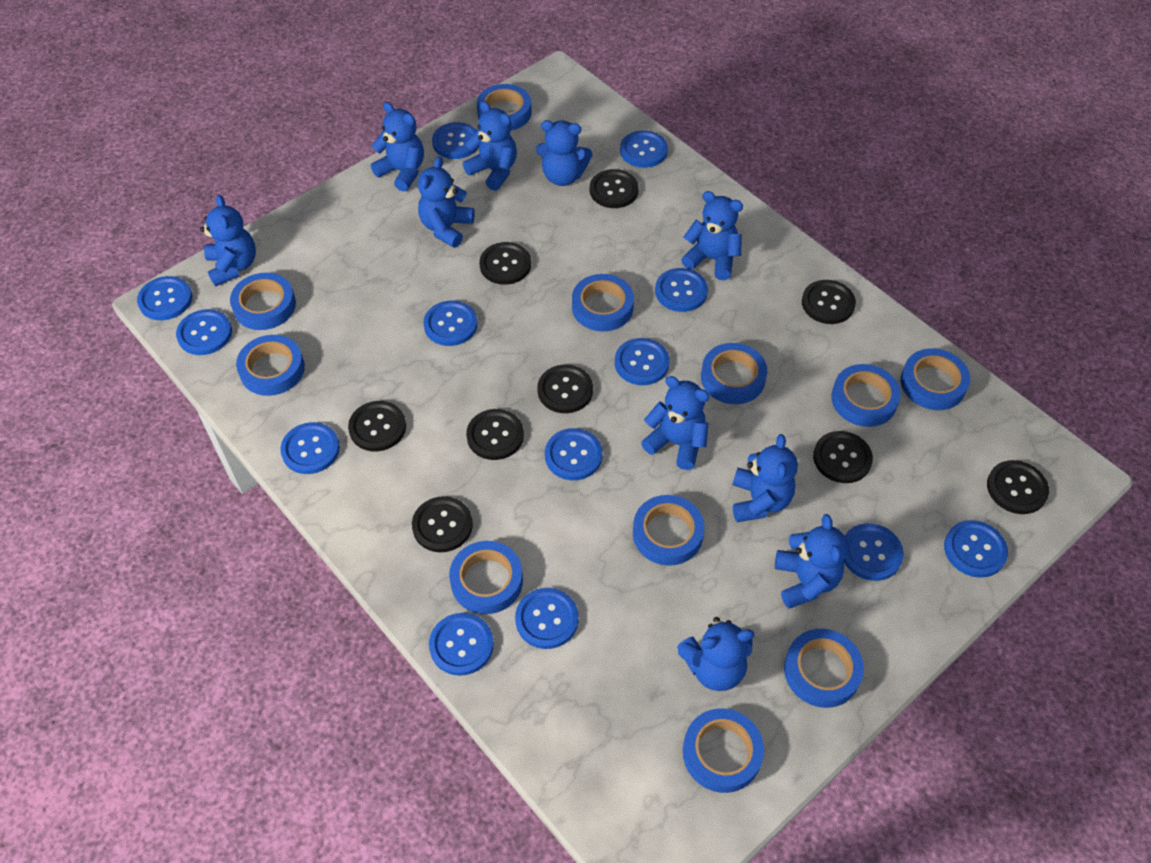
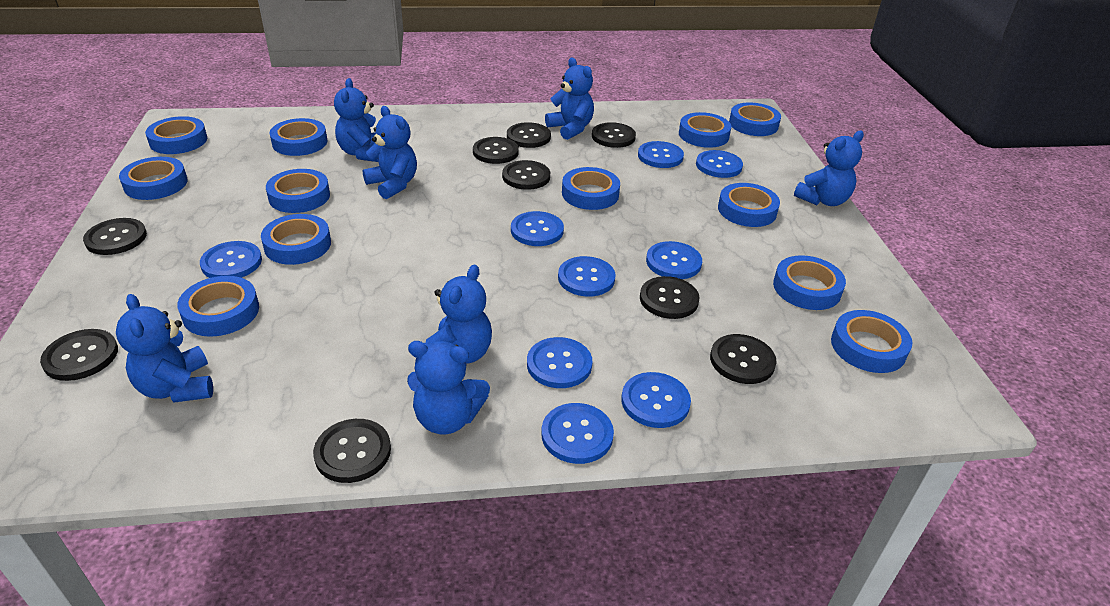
blue button: 13 -> 9
blue tape: 11 -> 12
blue teddy bear: 10 -> 7

